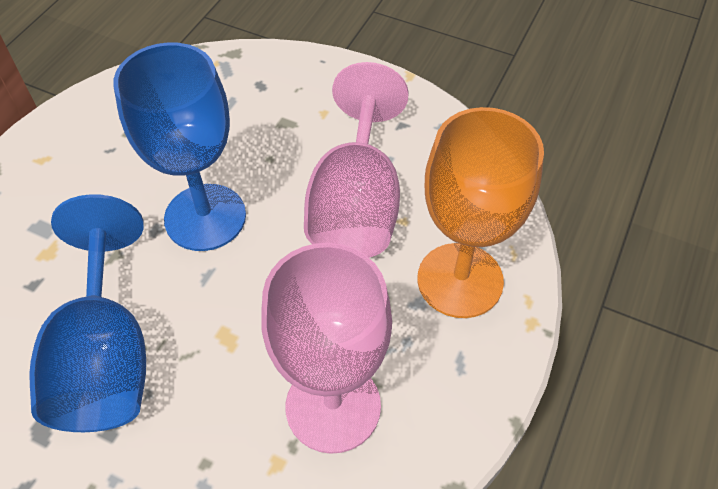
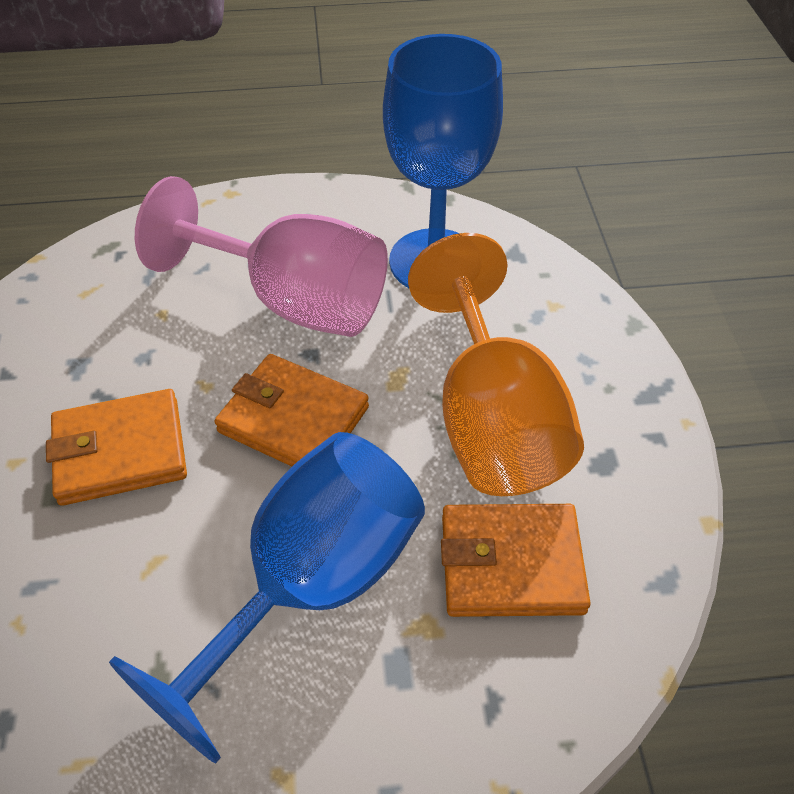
orange wallet: 0 -> 3
pink goblet: 2 -> 1

